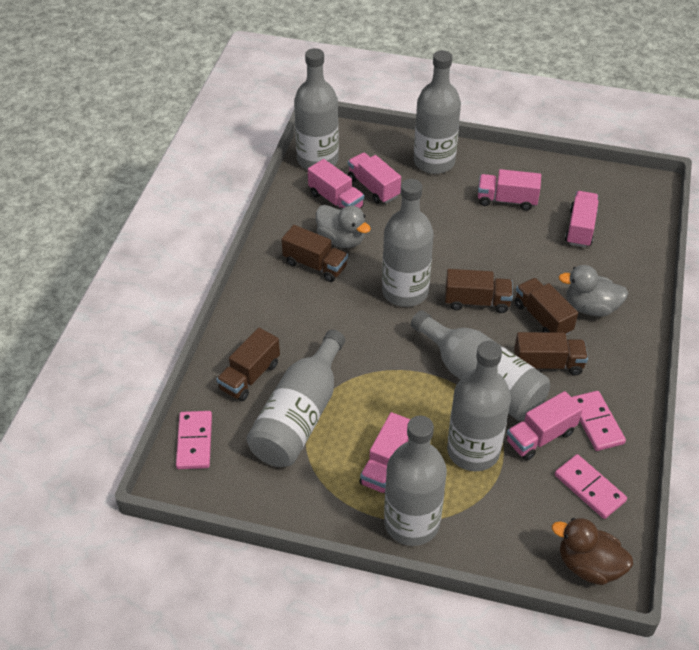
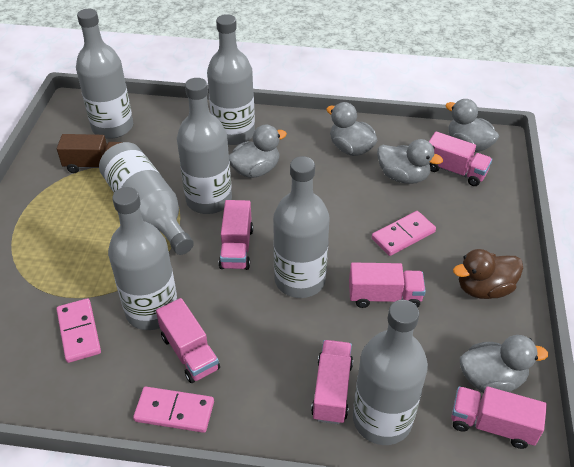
brown truck: 5 -> 1
grey duck: 2 -> 5

